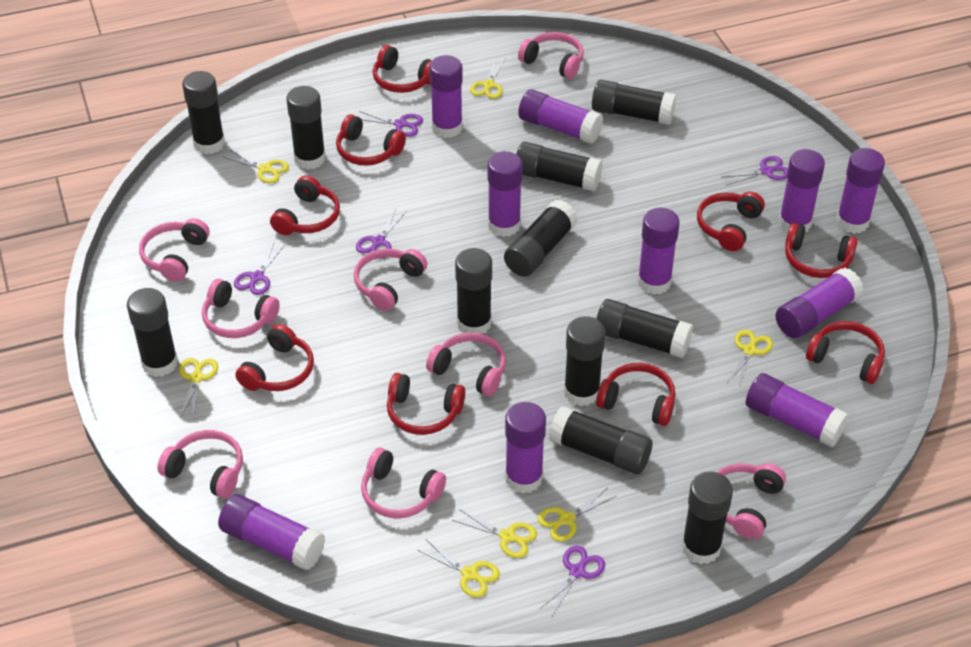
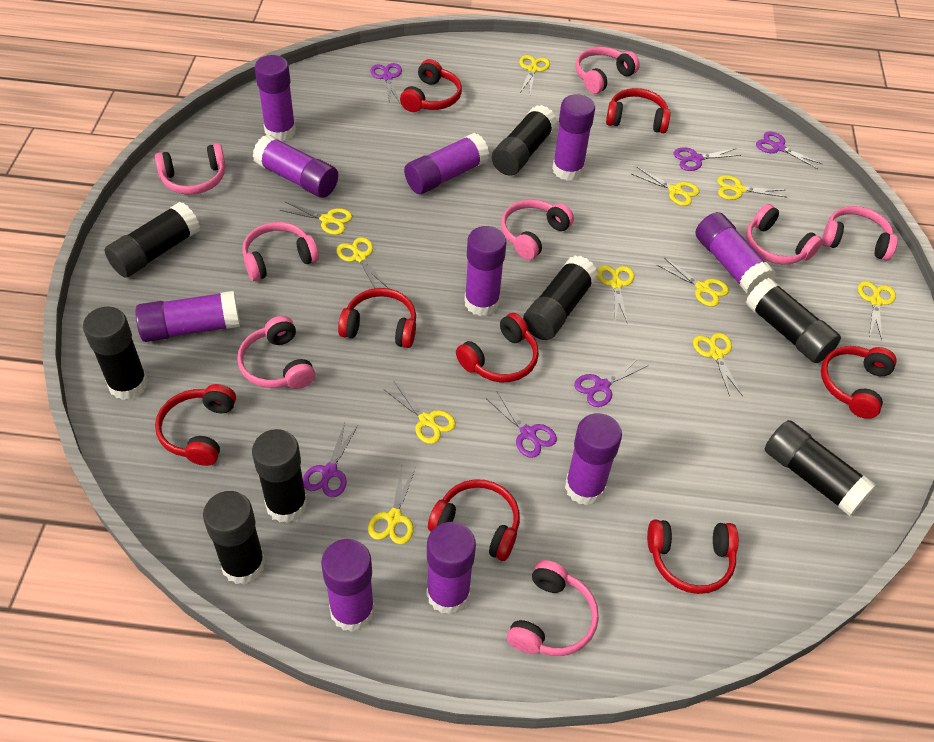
black glue stick: 11 -> 8
purple scissors: 5 -> 6
red headphones: 9 -> 8
yellow scissors: 7 -> 11

